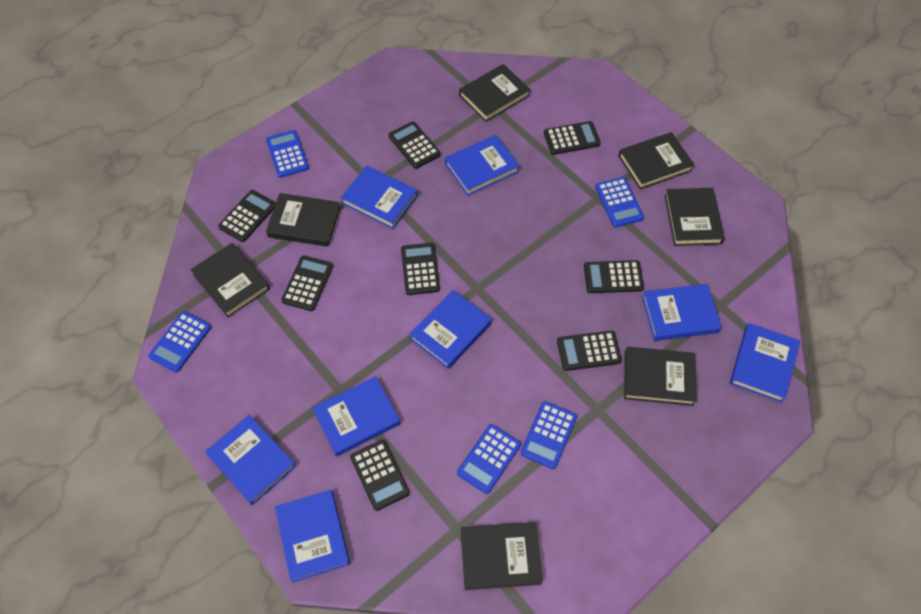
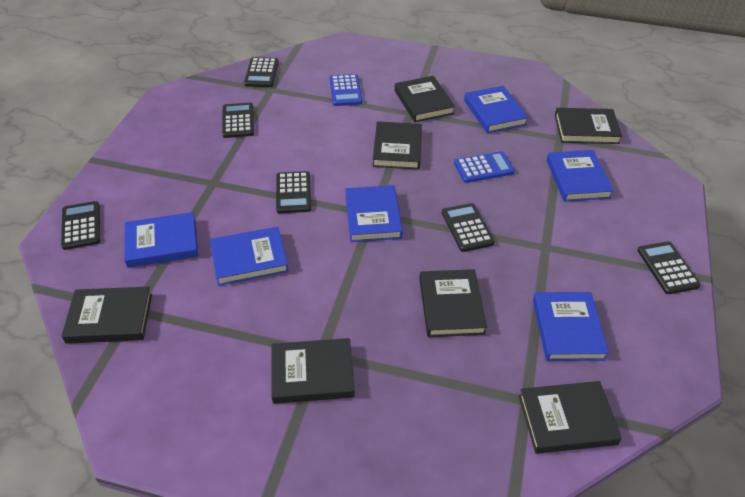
black calculator: 8 -> 6
blue book: 8 -> 6
blue calculator: 5 -> 2

